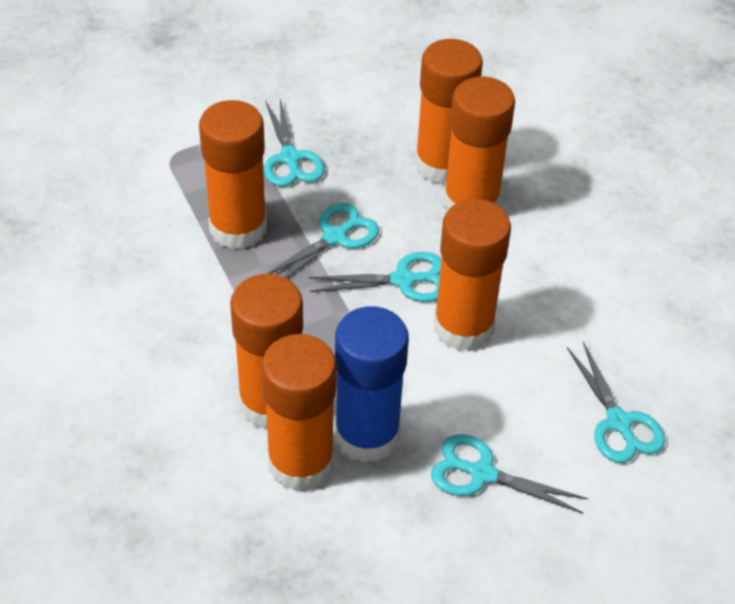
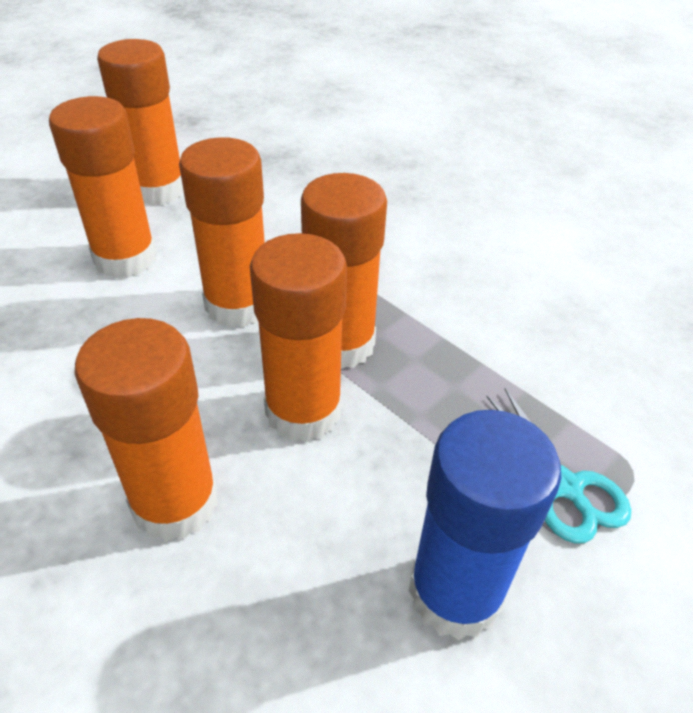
turquoise scissors: 5 -> 1

